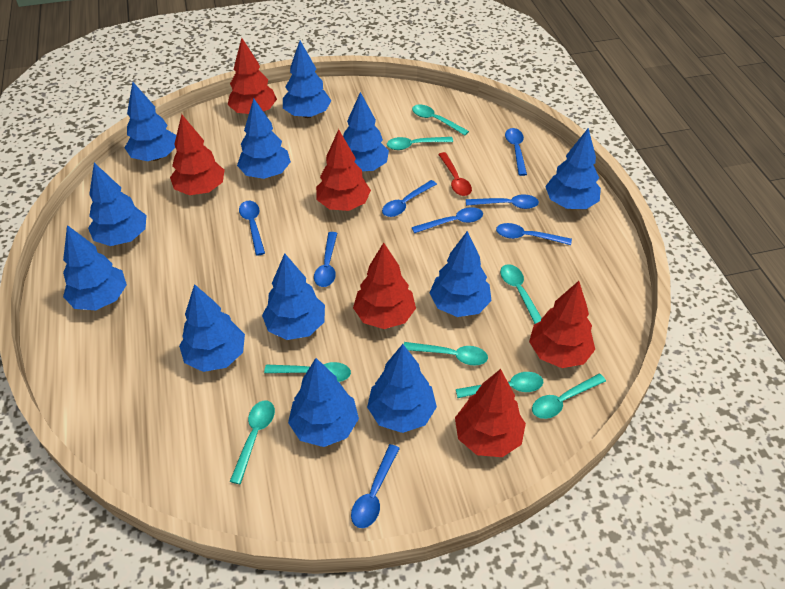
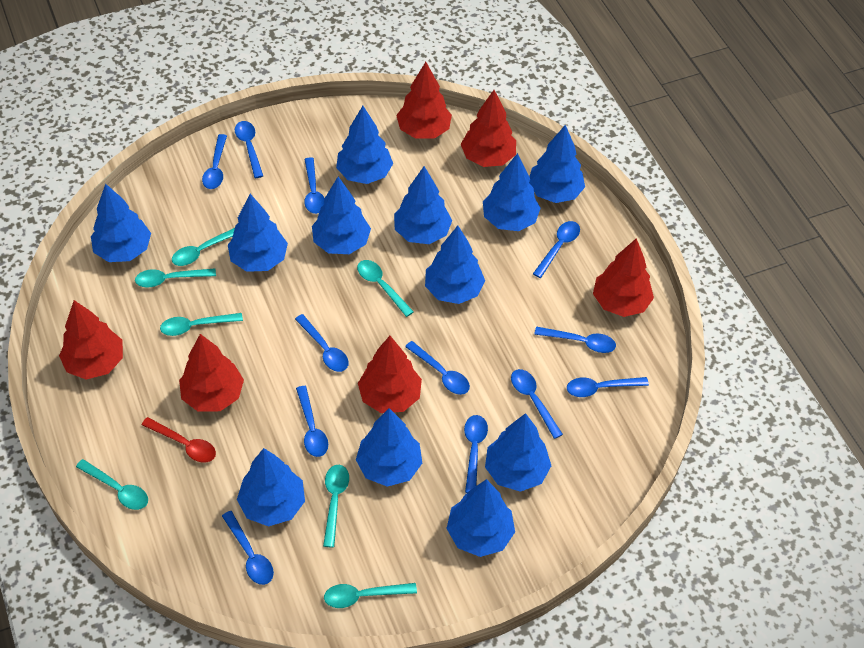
blue spoon: 8 -> 12
turquoise spoon: 8 -> 7

